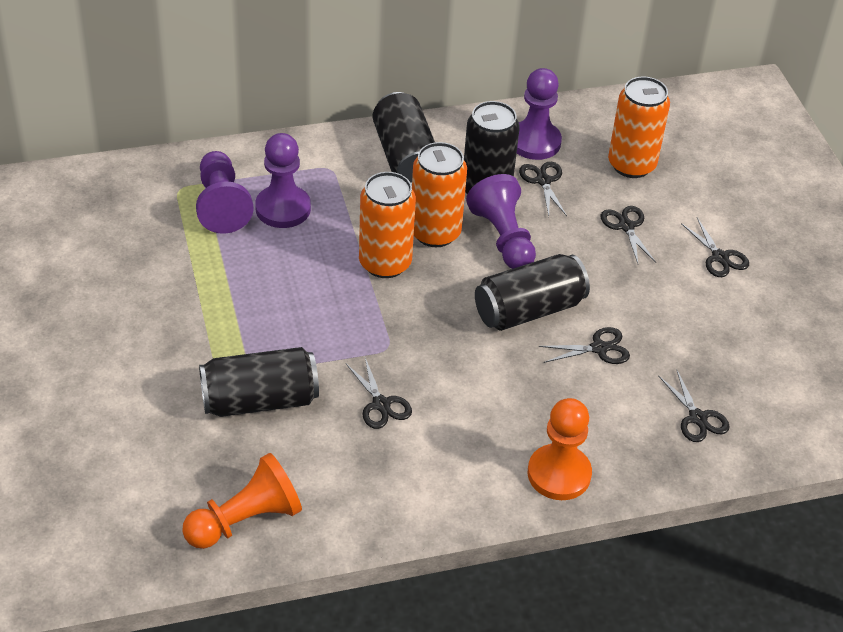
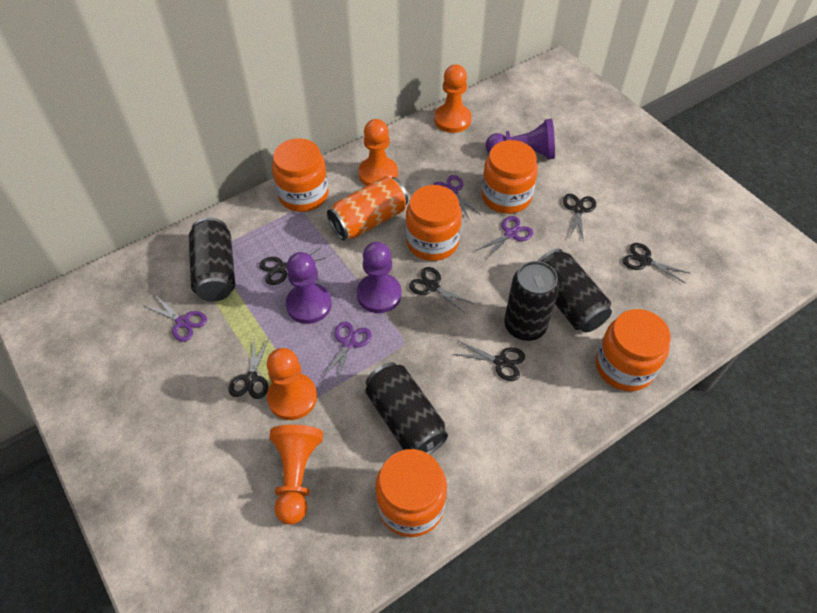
orange can: 3 -> 1
orange jar: 0 -> 5
orange pawn: 2 -> 4
purple pawn: 4 -> 3
purple scissors: 0 -> 4

